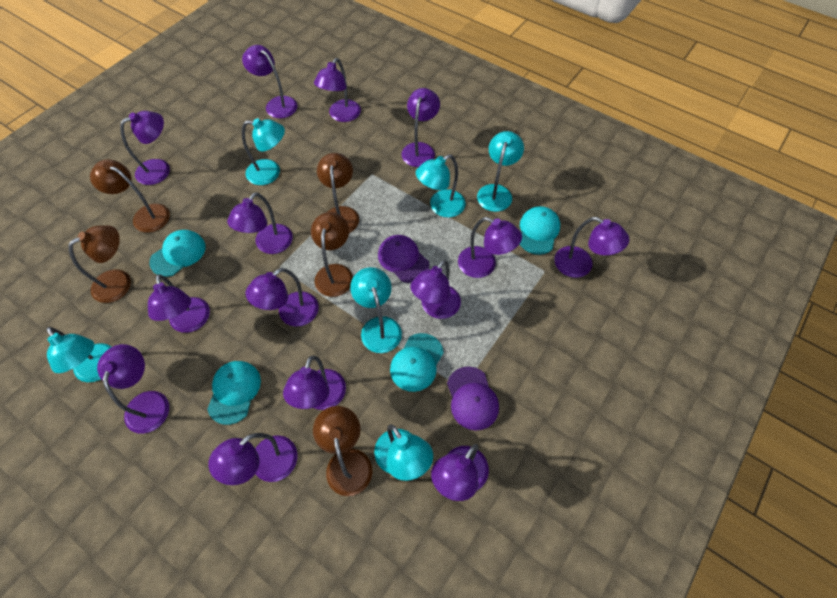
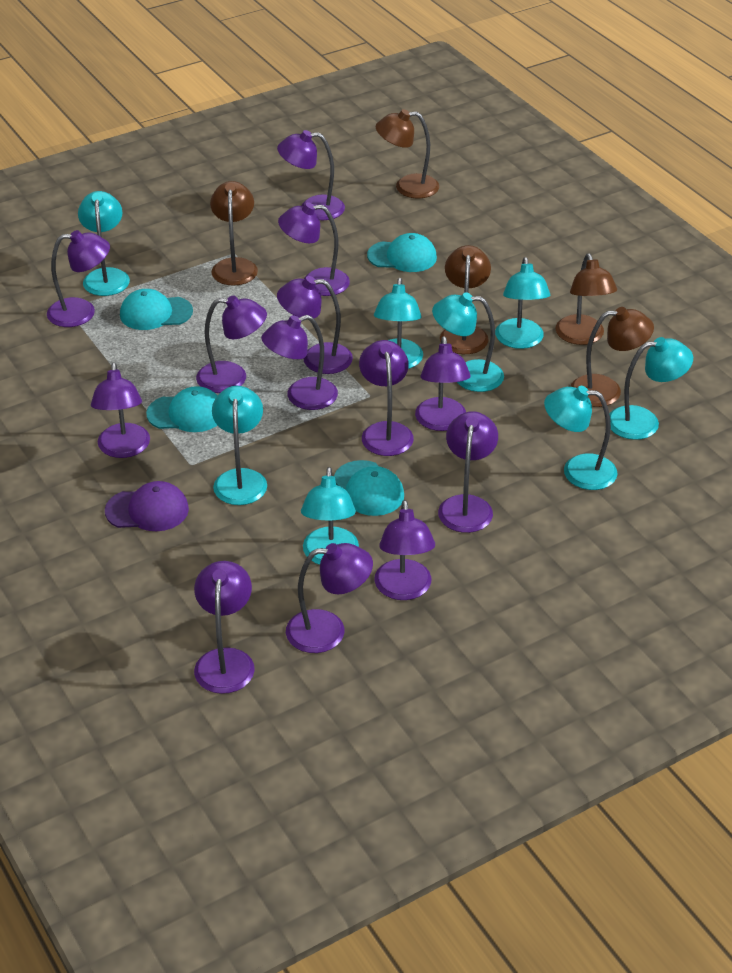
purple cap: 2 -> 1
purple lamp: 14 -> 13
turquoise lamp: 6 -> 8

